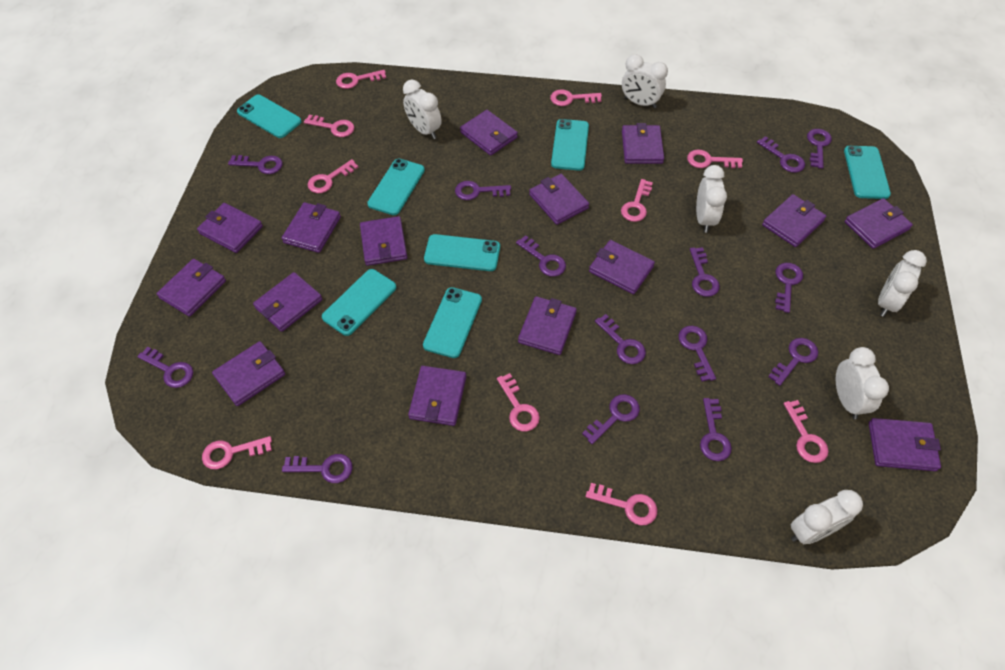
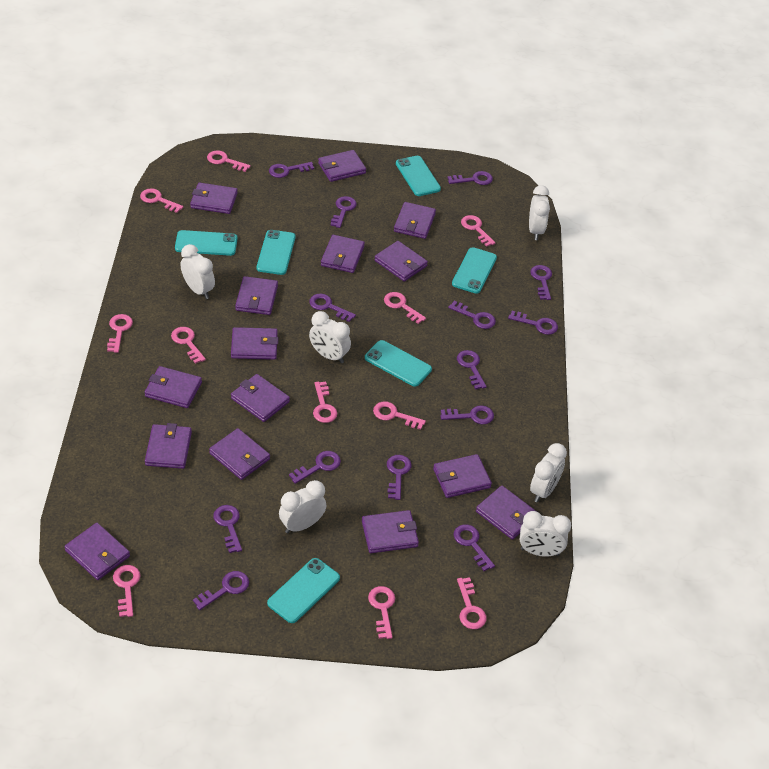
pink key: 10 -> 11
turquoise phone: 7 -> 6

